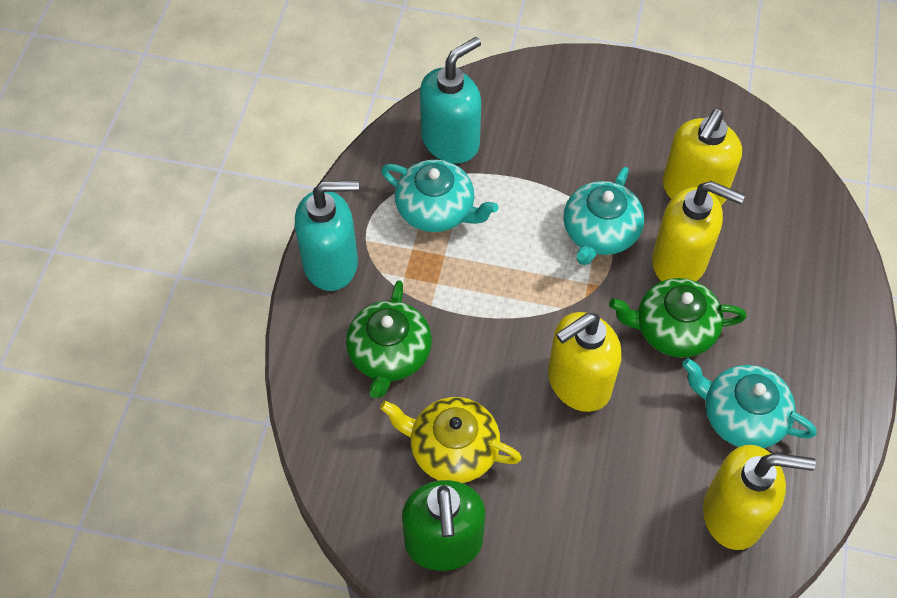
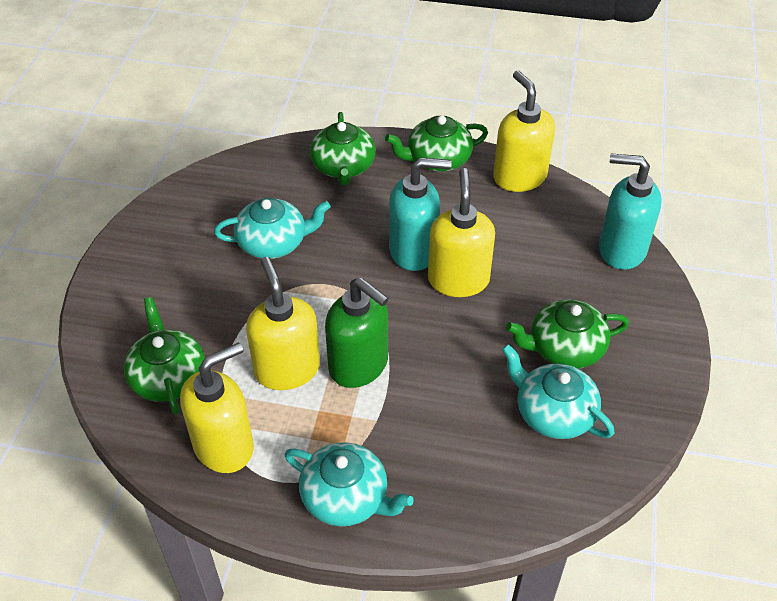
green teapot: 2 -> 4
yellow teapot: 1 -> 0

